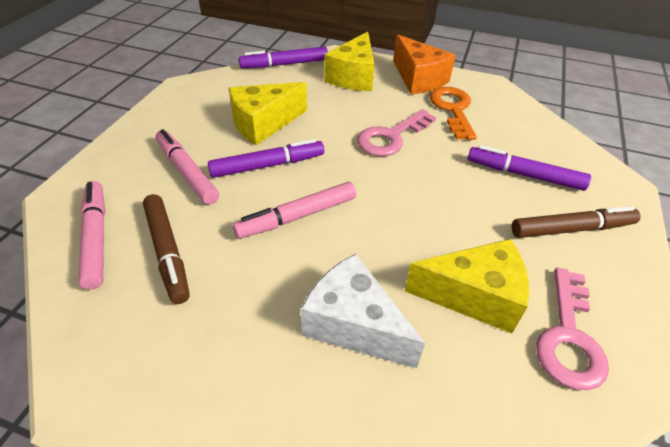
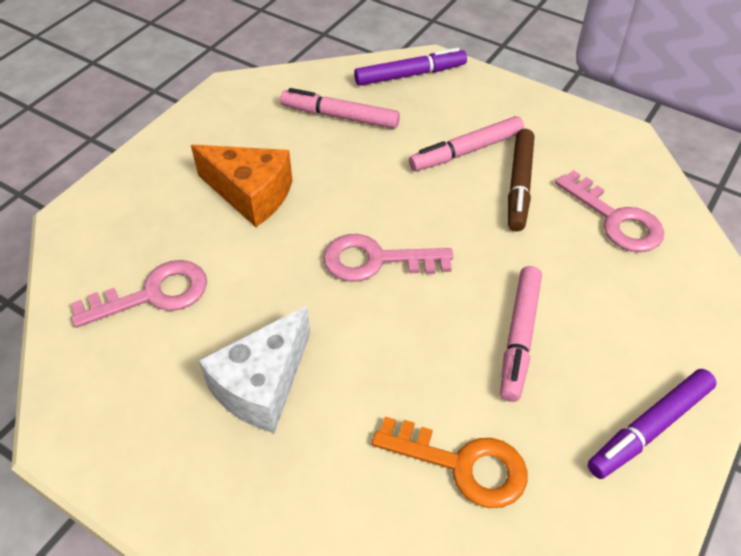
brown marker: 2 -> 1
pink key: 2 -> 3
purple marker: 3 -> 2
yellow cheese: 3 -> 0

